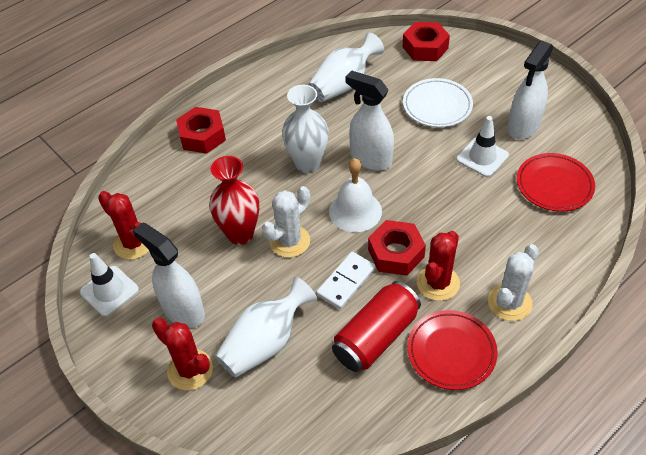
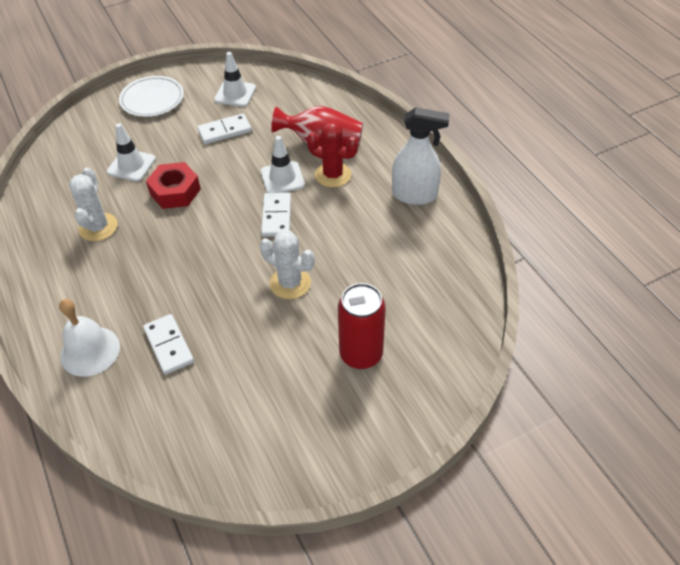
red cactus: 3 -> 1
red nut: 3 -> 1
red plate: 2 -> 0
white domino: 1 -> 3
white spray bottle: 3 -> 1
white traffic cone: 2 -> 3
white vase: 3 -> 0

